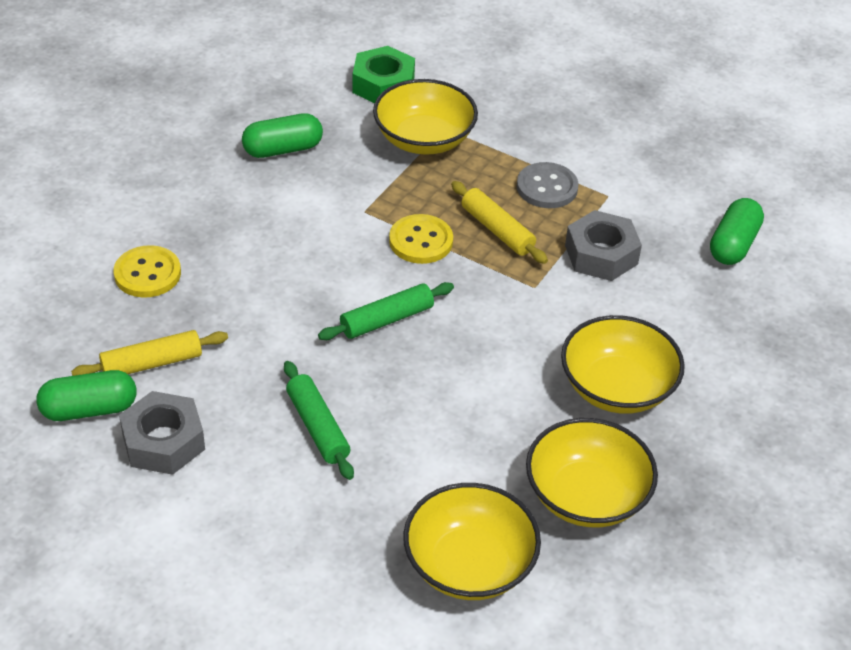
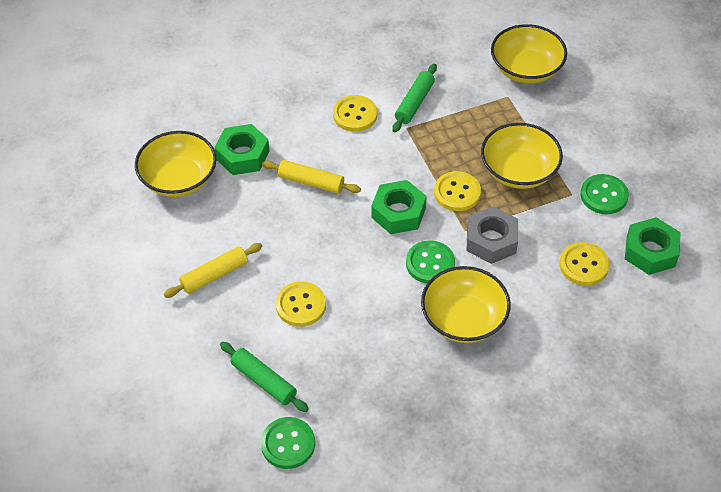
green button: 0 -> 3
green capsule: 3 -> 0
green nut: 1 -> 3
grey button: 1 -> 0
grey nut: 2 -> 1
yellow button: 2 -> 4

